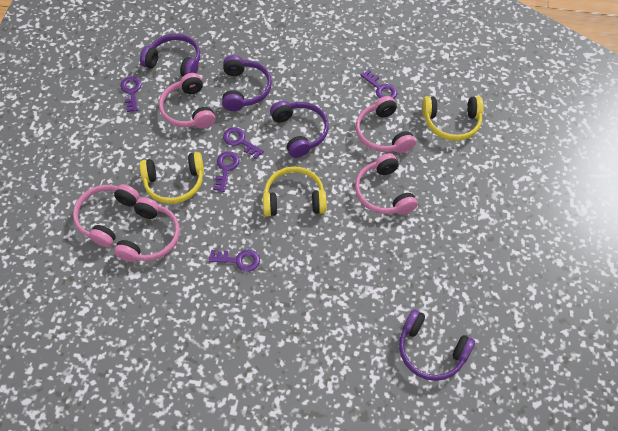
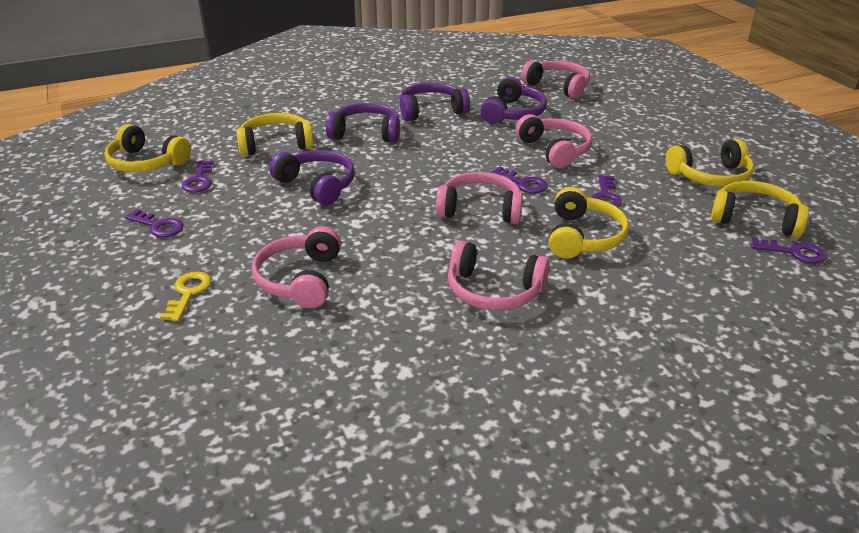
yellow headphones: 3 -> 5
yellow key: 0 -> 1

